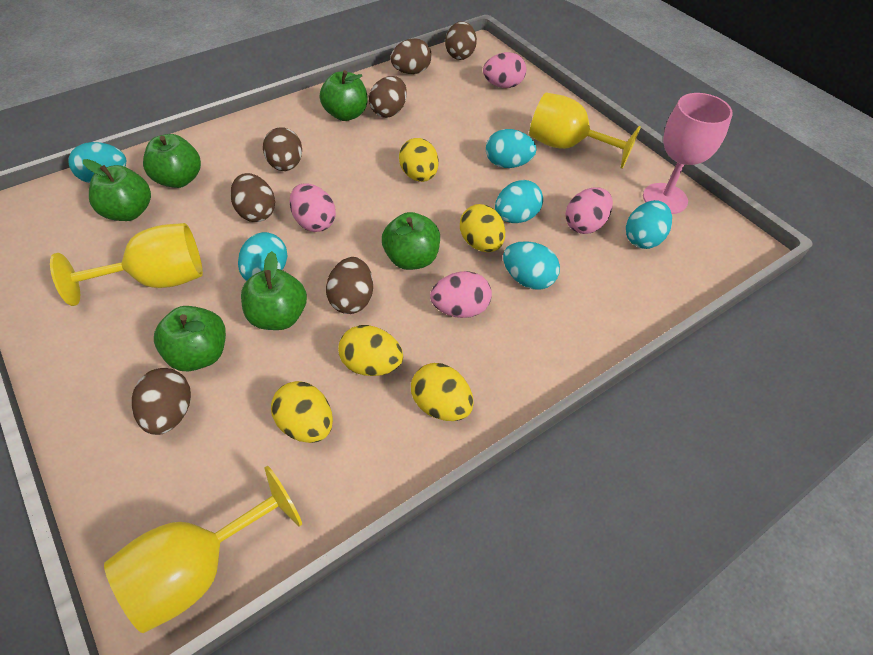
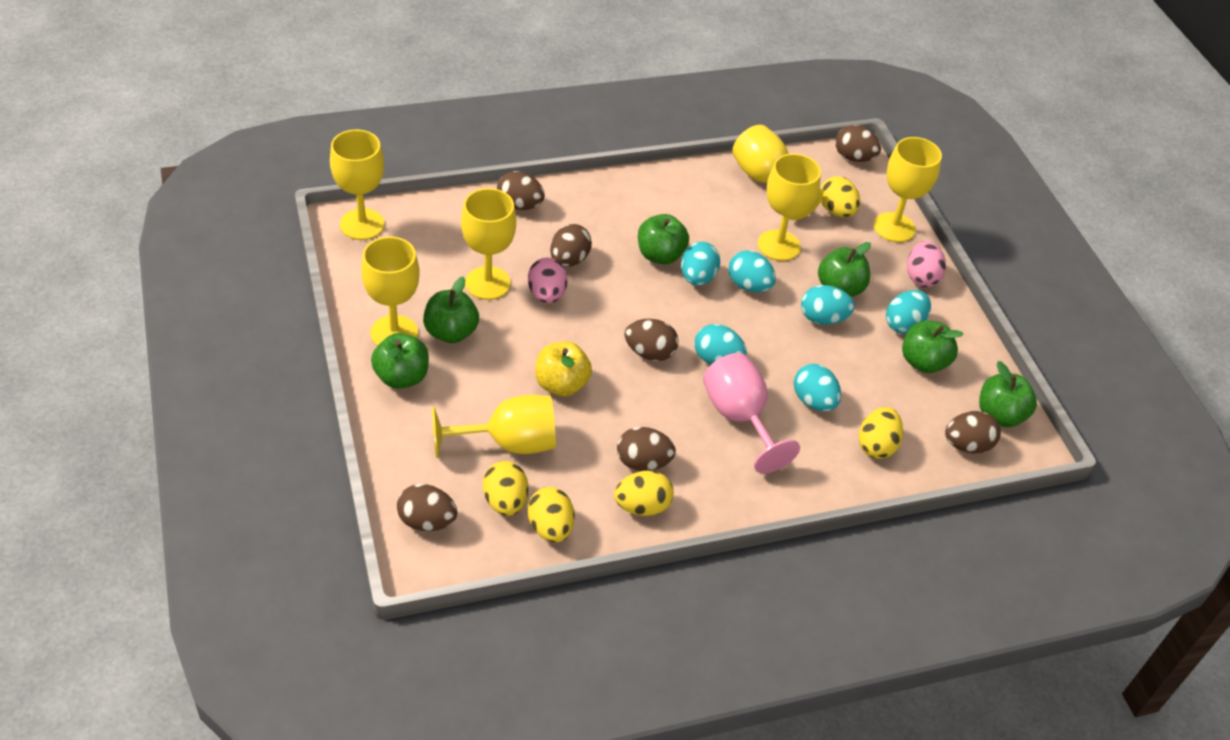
pink egg: 4 -> 2
yellow apple: 0 -> 1
yellow goblet: 3 -> 7

